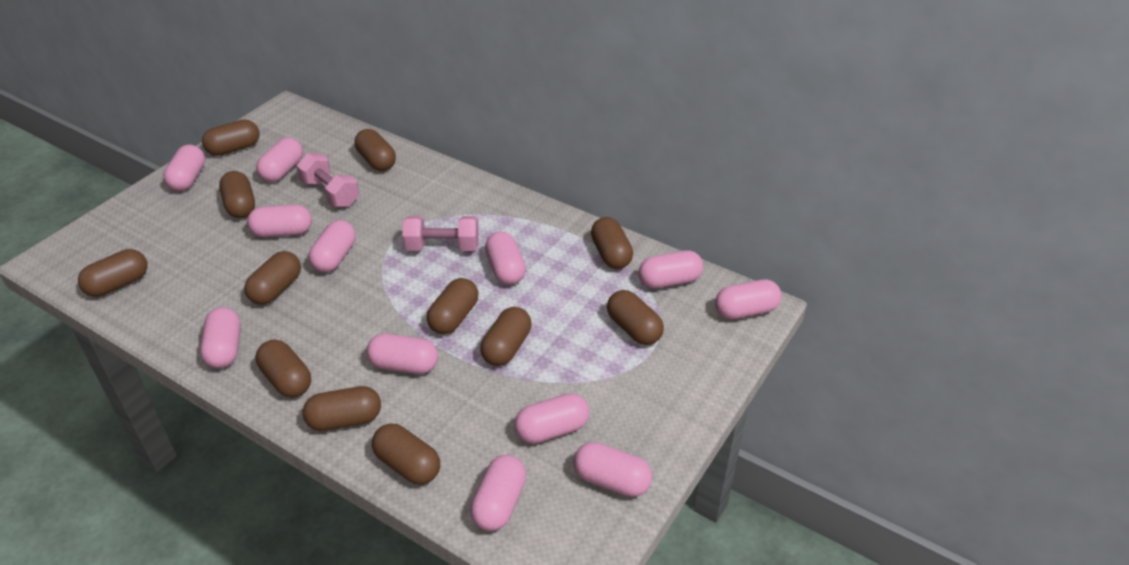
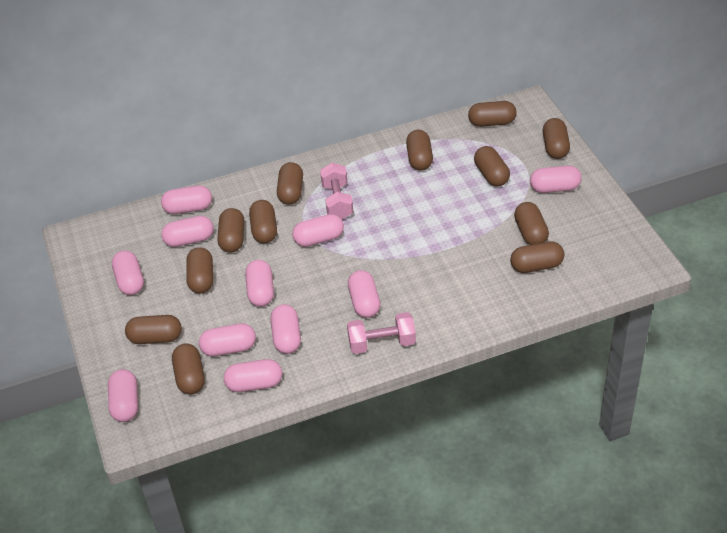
pink capsule: 12 -> 11

